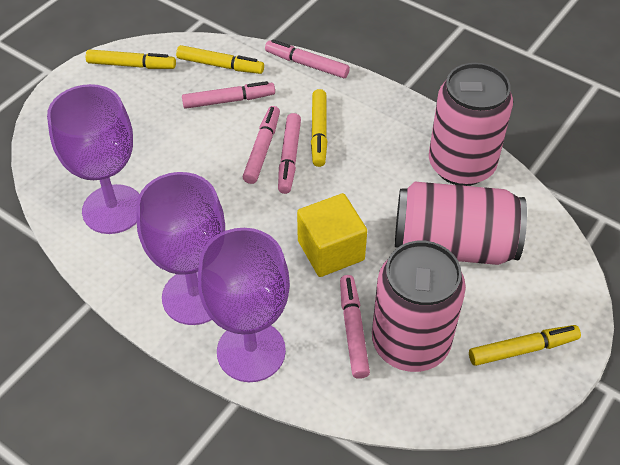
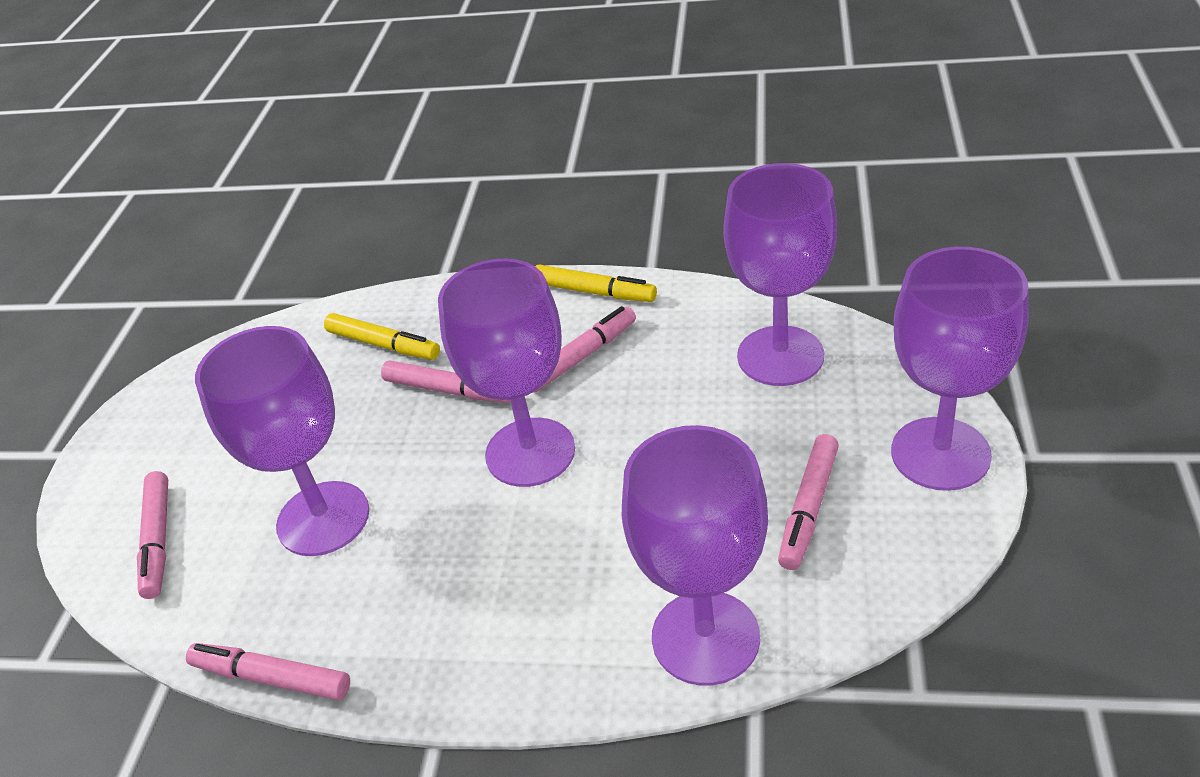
pink can: 3 -> 0
purple goblet: 3 -> 5
yellow cube: 1 -> 0
yellow marker: 4 -> 2

